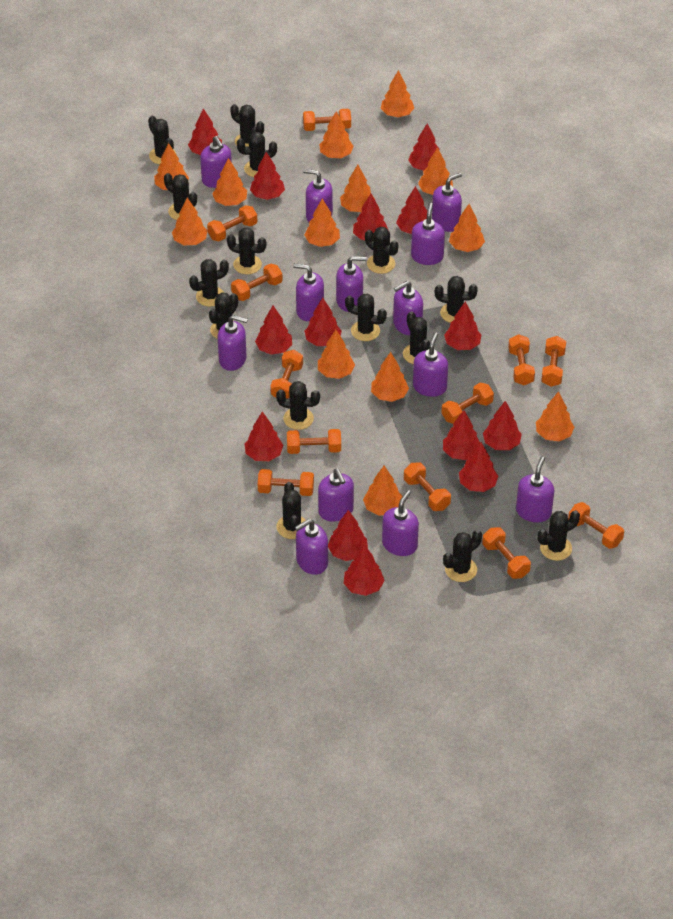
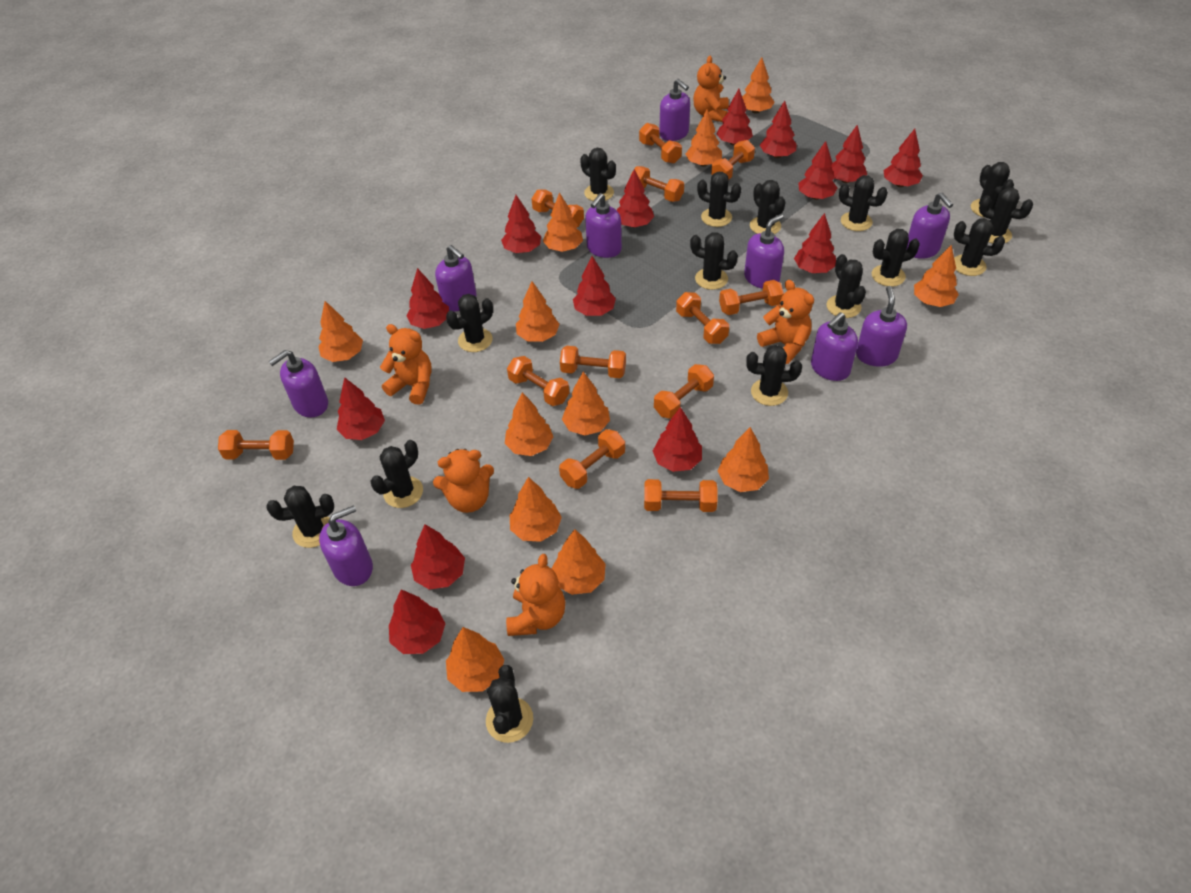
orange teddy bear: 0 -> 5
orange tree: 13 -> 12
purple soap dispenser: 13 -> 9

